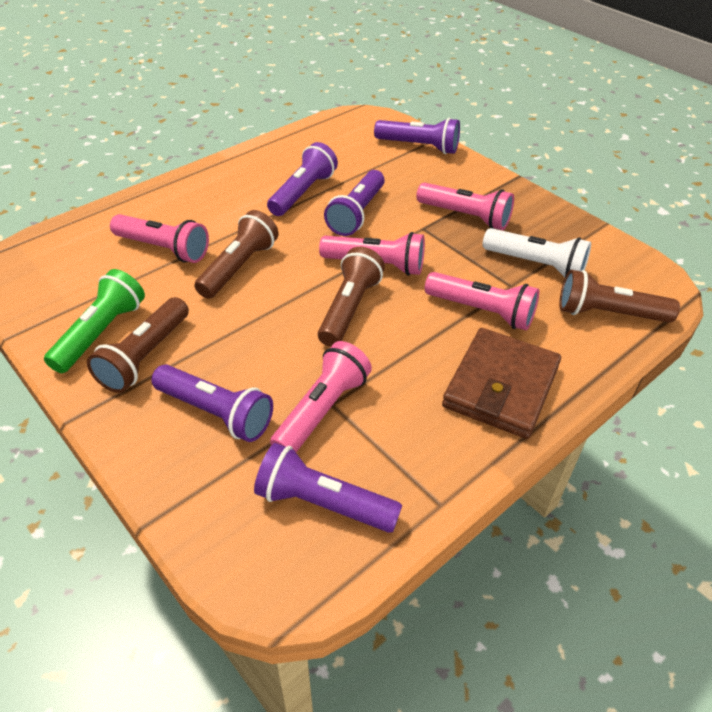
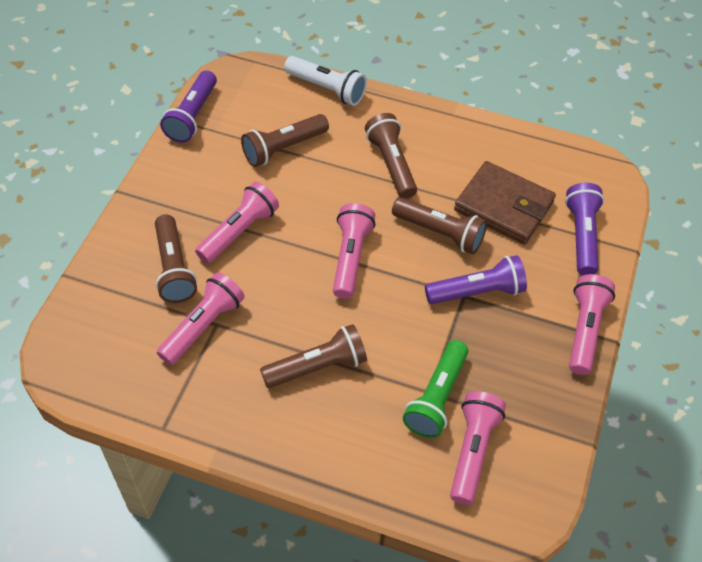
brown flashlight: 4 -> 5
purple flashlight: 5 -> 3

